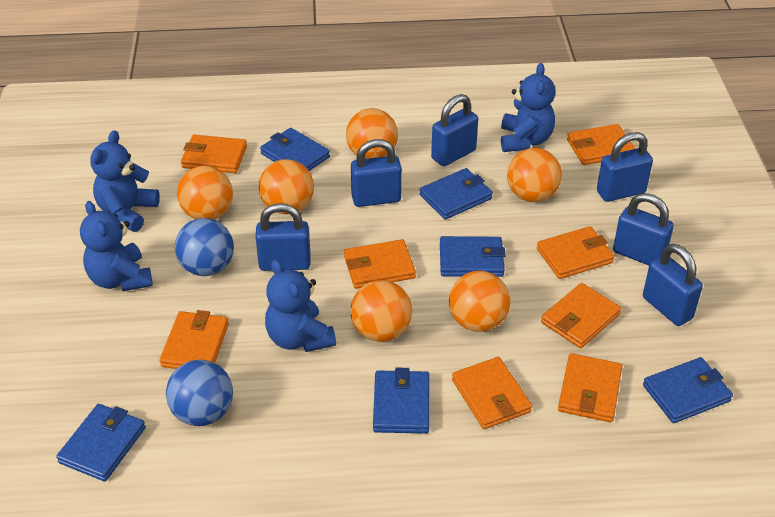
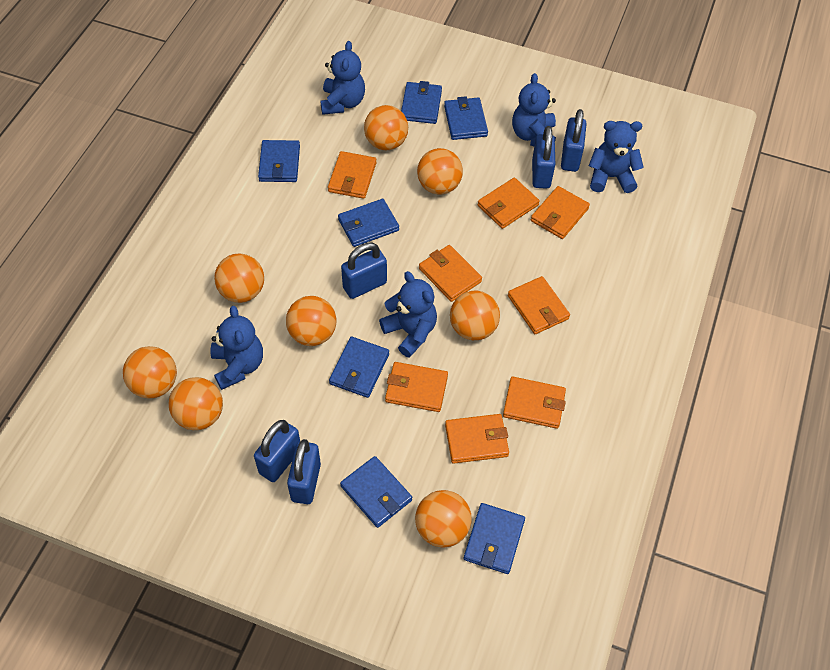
blue ball: 2 -> 0
blue padlock: 6 -> 5
blue teddy bear: 4 -> 5
blue wallet: 6 -> 7
orange ball: 6 -> 8

